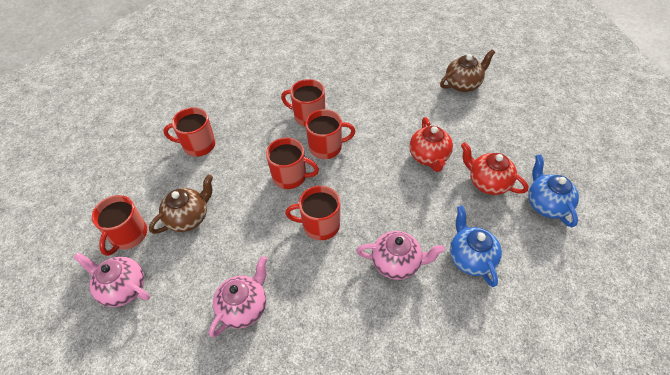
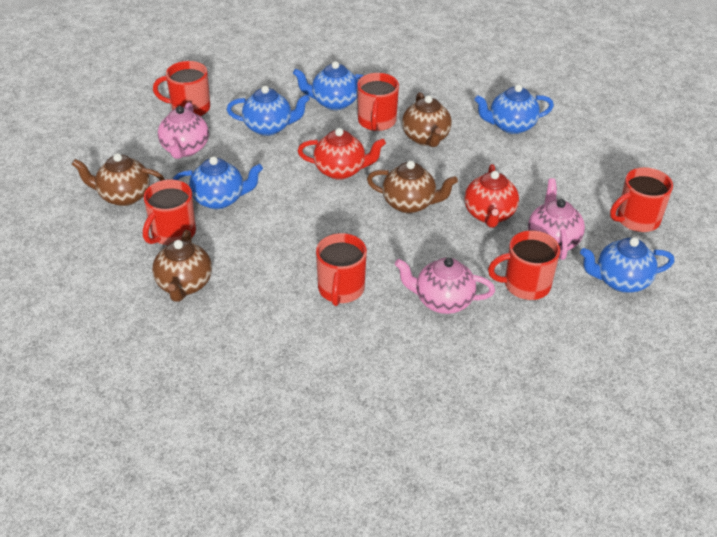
blue teapot: 2 -> 5
brown teapot: 2 -> 4

